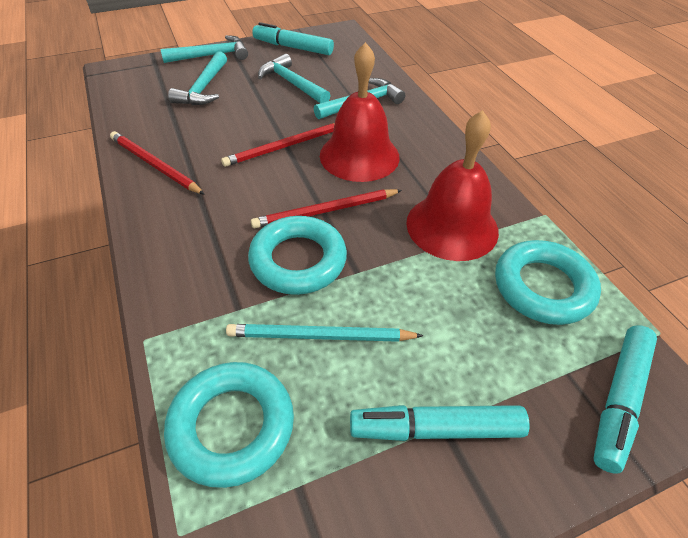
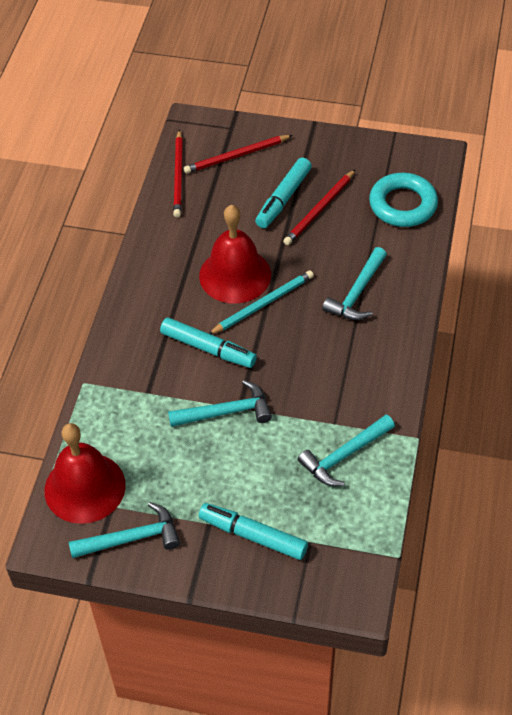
turquoise ring: 3 -> 1

